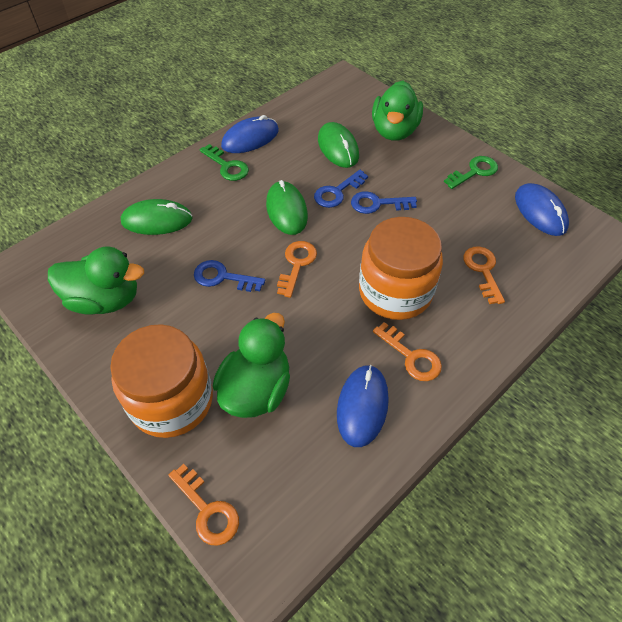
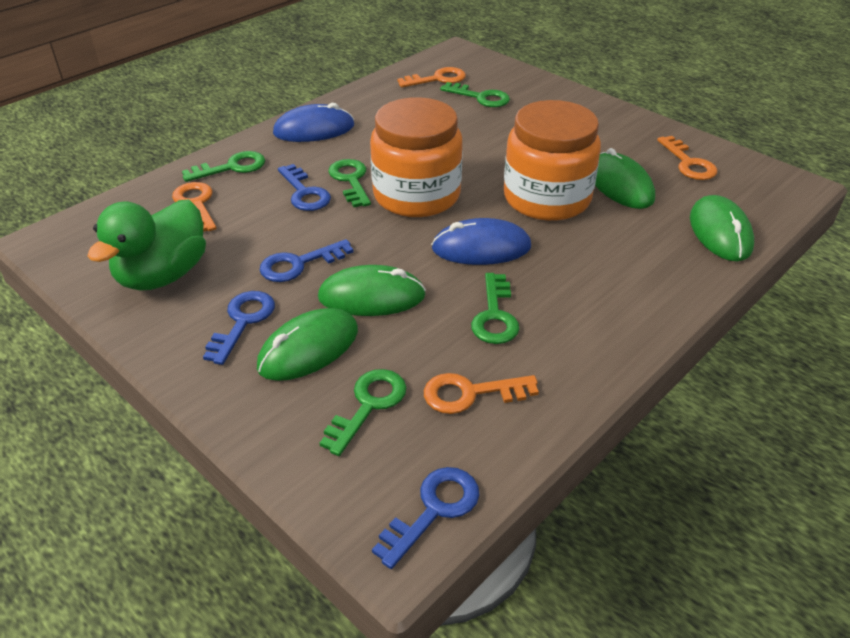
blue key: 3 -> 4
blue mouse: 3 -> 2
green duck: 3 -> 1
green key: 2 -> 5
green mouse: 3 -> 4

